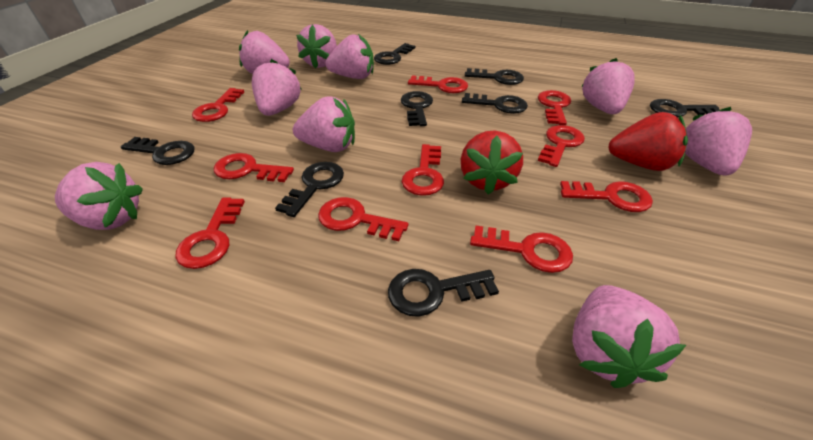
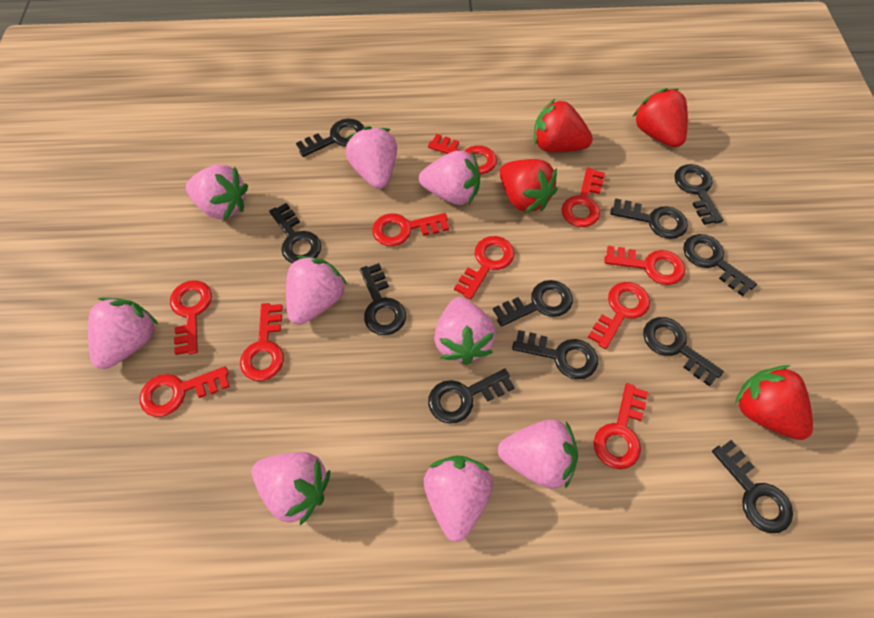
black key: 8 -> 11
red strawberry: 2 -> 4

